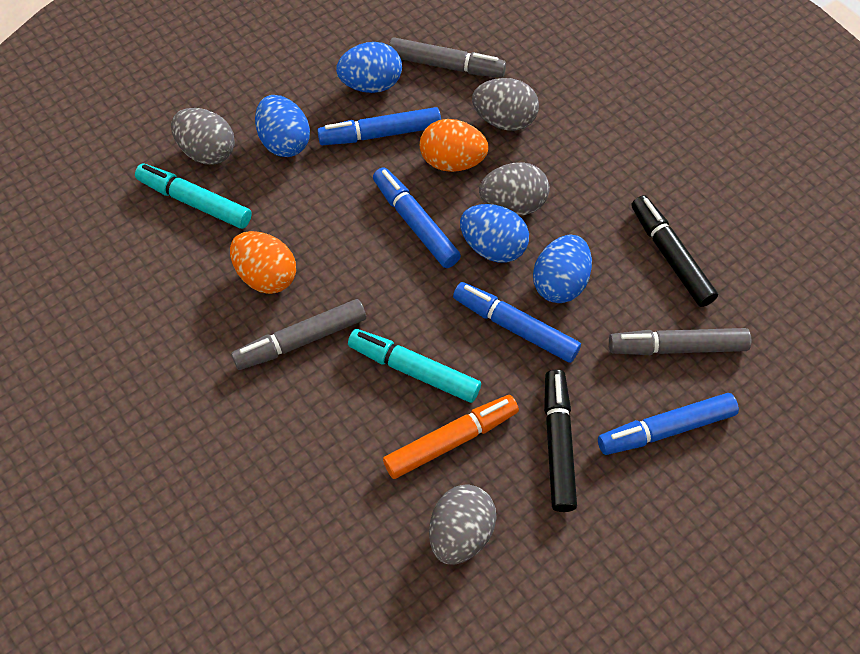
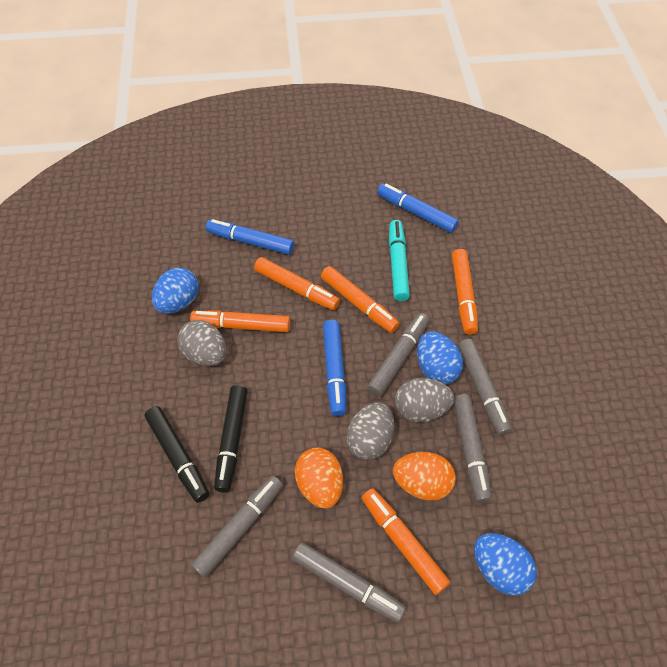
blue egg: 4 -> 3
blue marker: 4 -> 3
grey egg: 4 -> 3
grey marker: 3 -> 5
orange marker: 1 -> 5
turquoise marker: 2 -> 1

